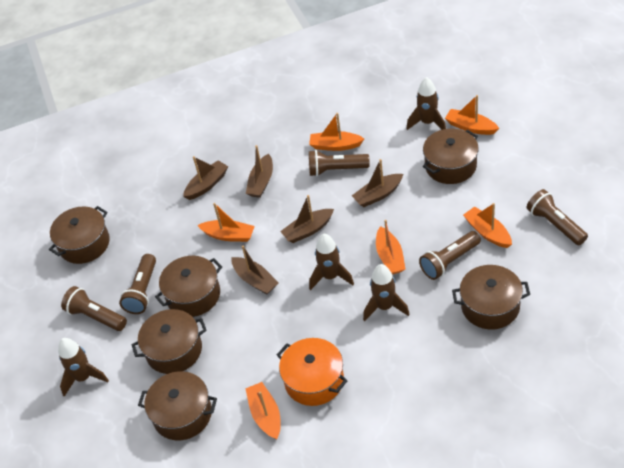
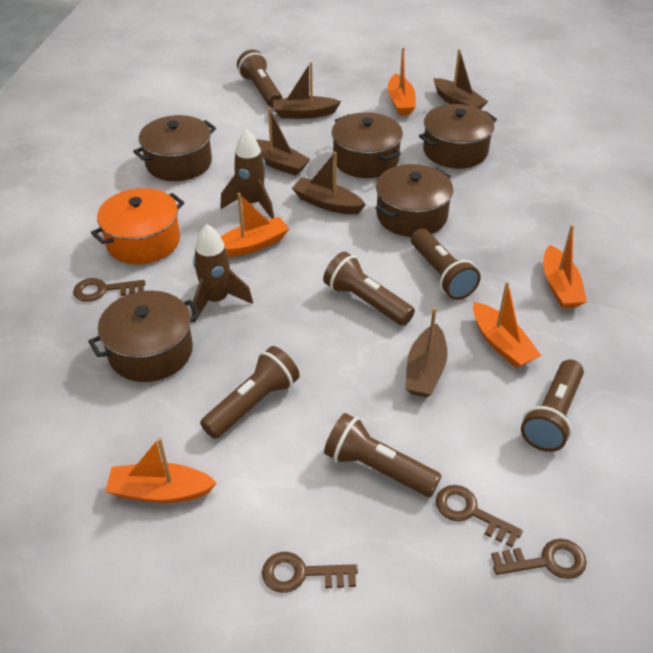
brown flashlight: 5 -> 6
brown key: 0 -> 4
brown pot: 6 -> 5
brown rocket: 4 -> 2
orange boat: 6 -> 5

